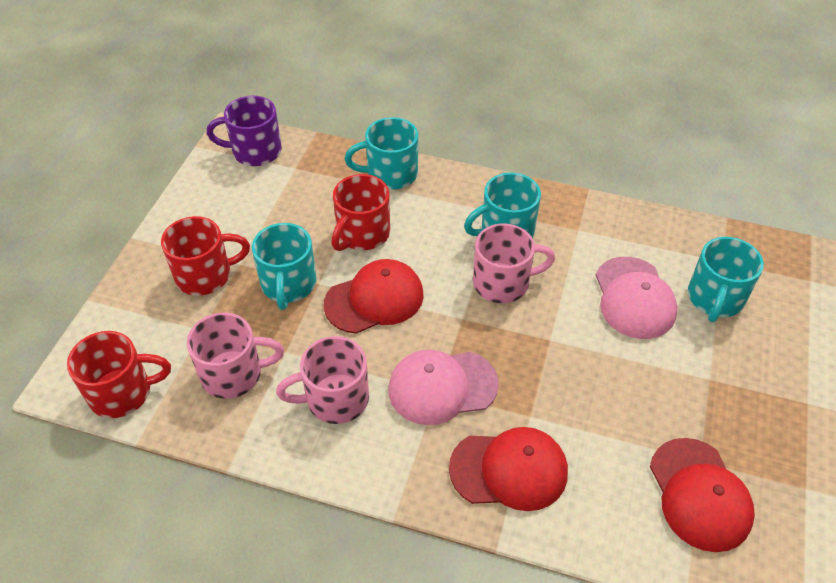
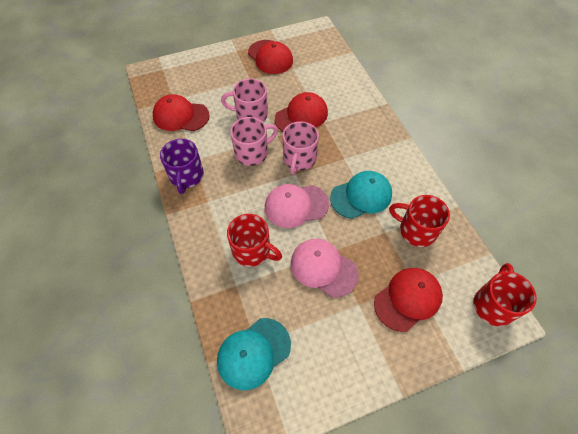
red cap: 3 -> 4
turquoise cap: 0 -> 2
turquoise mug: 4 -> 0

